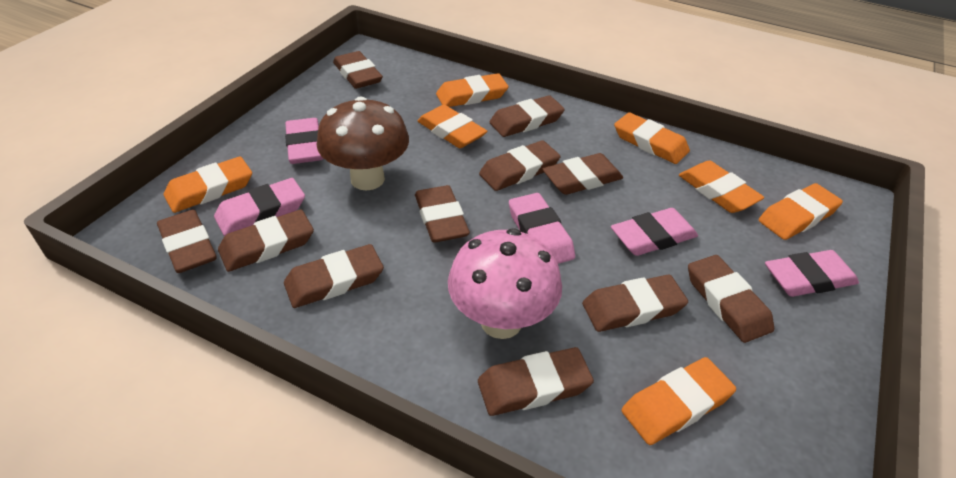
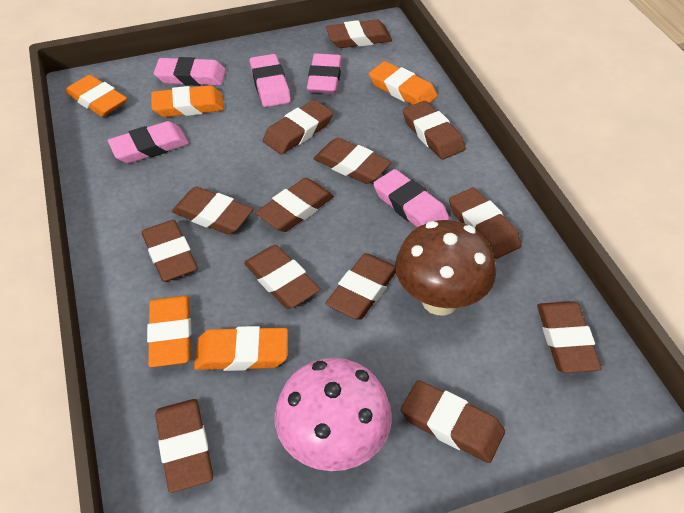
brown eraser: 11 -> 13
orange eraser: 7 -> 5

